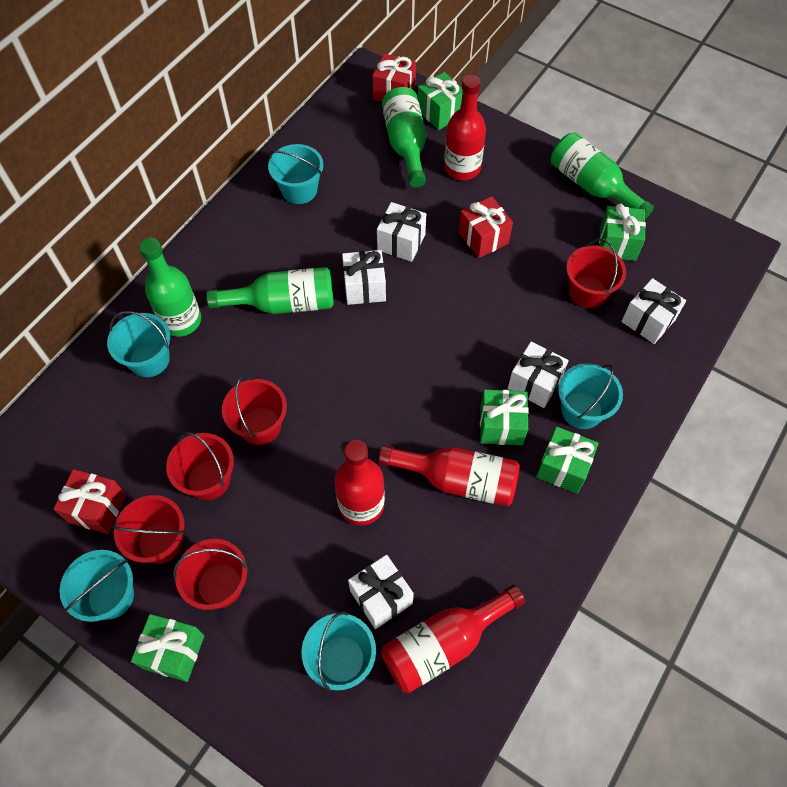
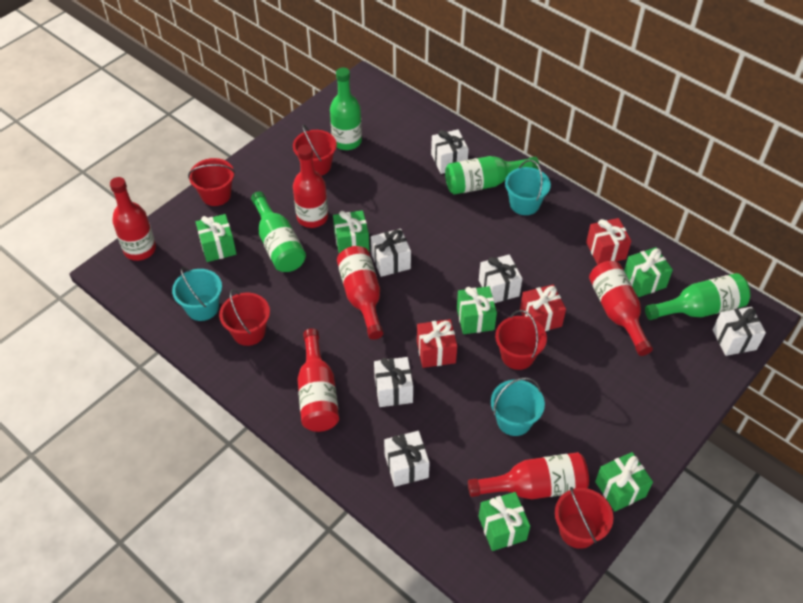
green gift: 5 -> 6
red bottle: 4 -> 6
turquoise bucket: 5 -> 3
white gift: 5 -> 6

